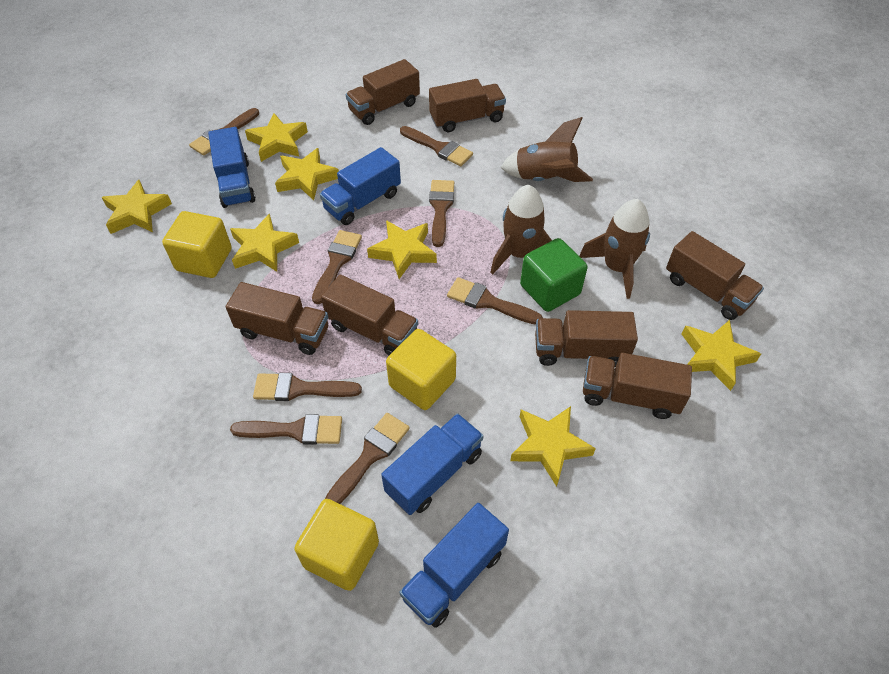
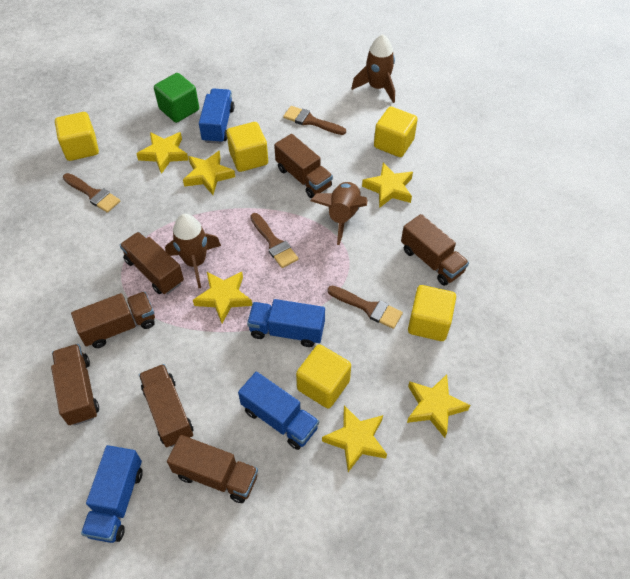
brown brush: 8 -> 4
yellow cube: 3 -> 5
yellow star: 7 -> 6

